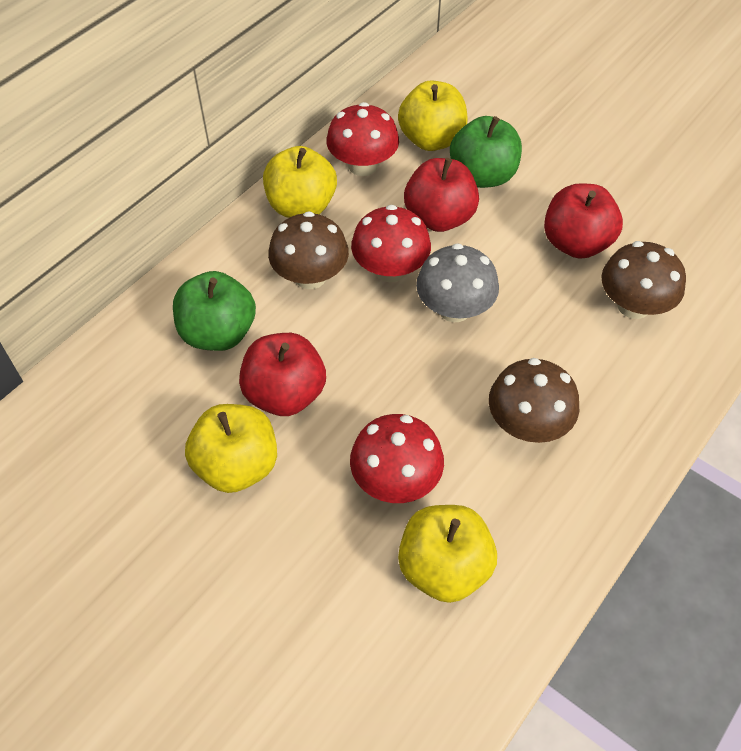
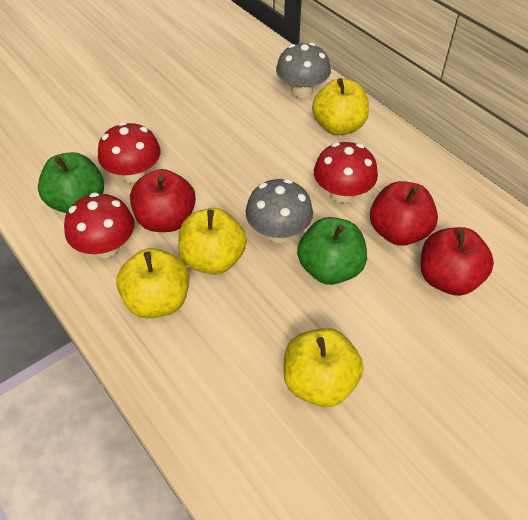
brown mushroom: 3 -> 0
grey mushroom: 1 -> 2

